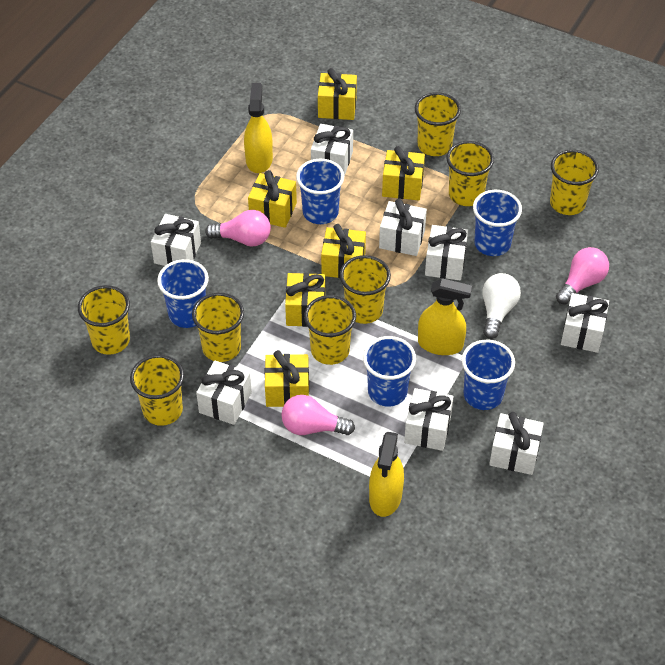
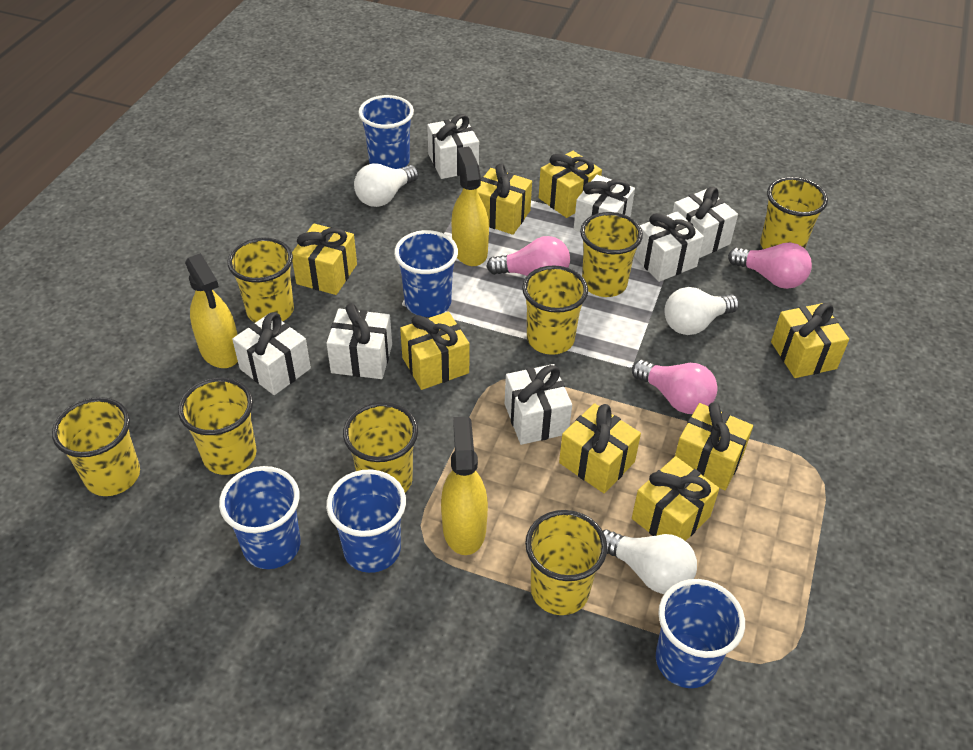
white gift: 8 -> 7
white light bulb: 1 -> 3
yellow gift: 6 -> 8

